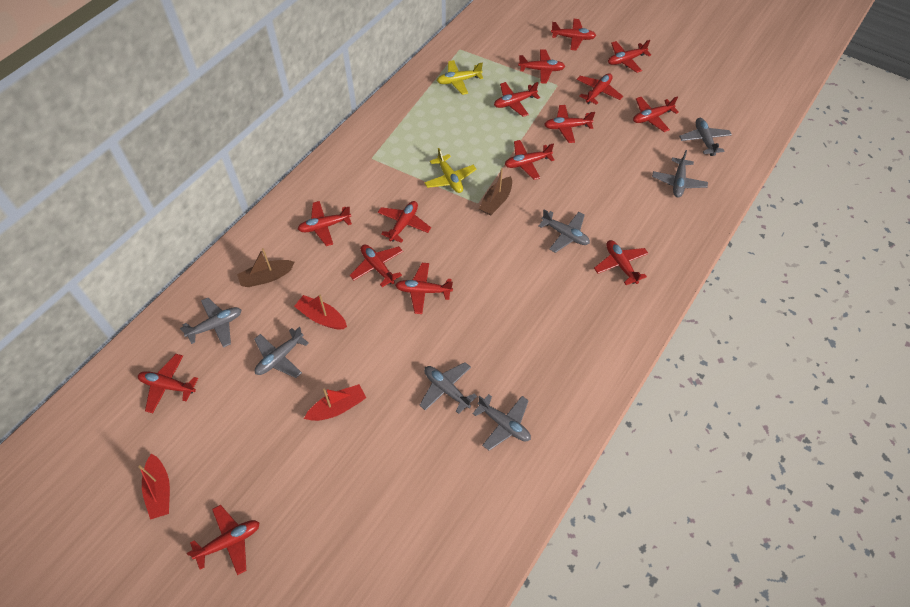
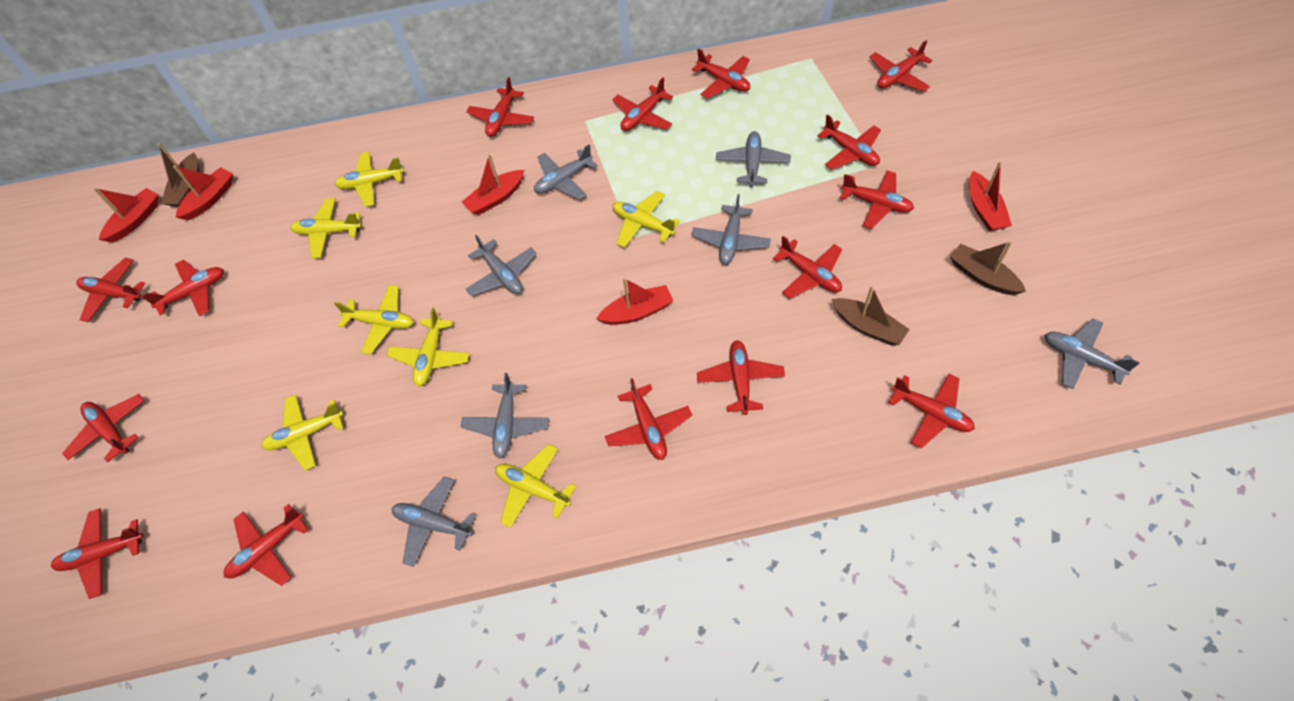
brown boat: 2 -> 3
red boat: 3 -> 5
yellow plane: 2 -> 7

